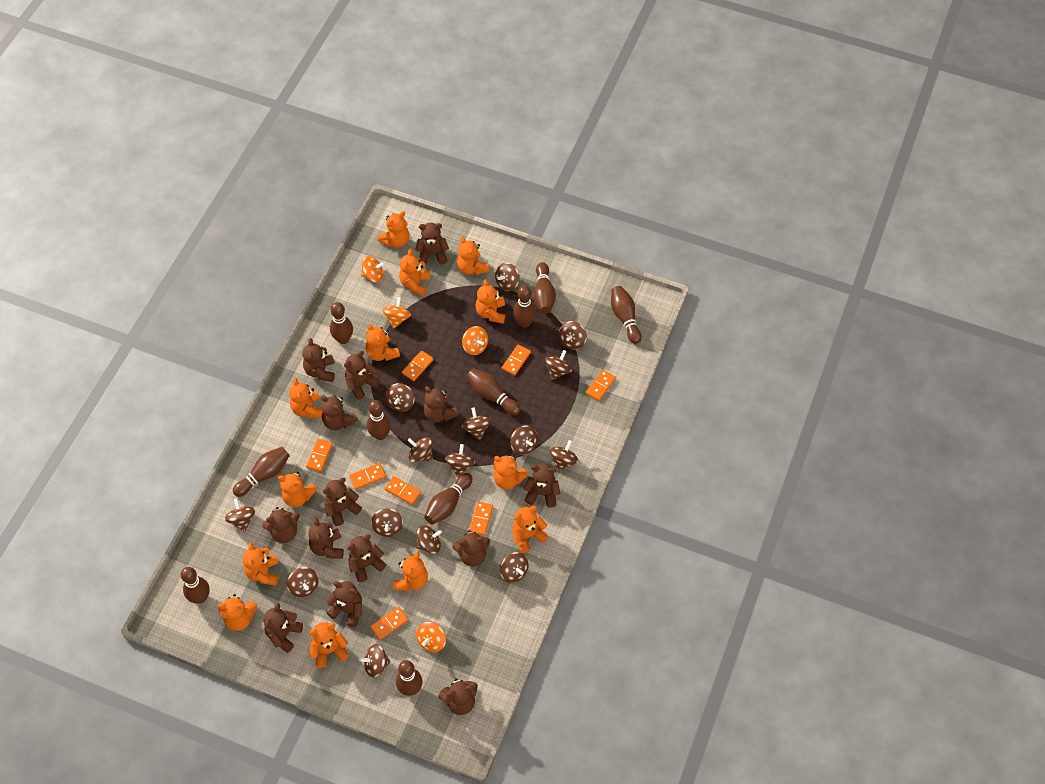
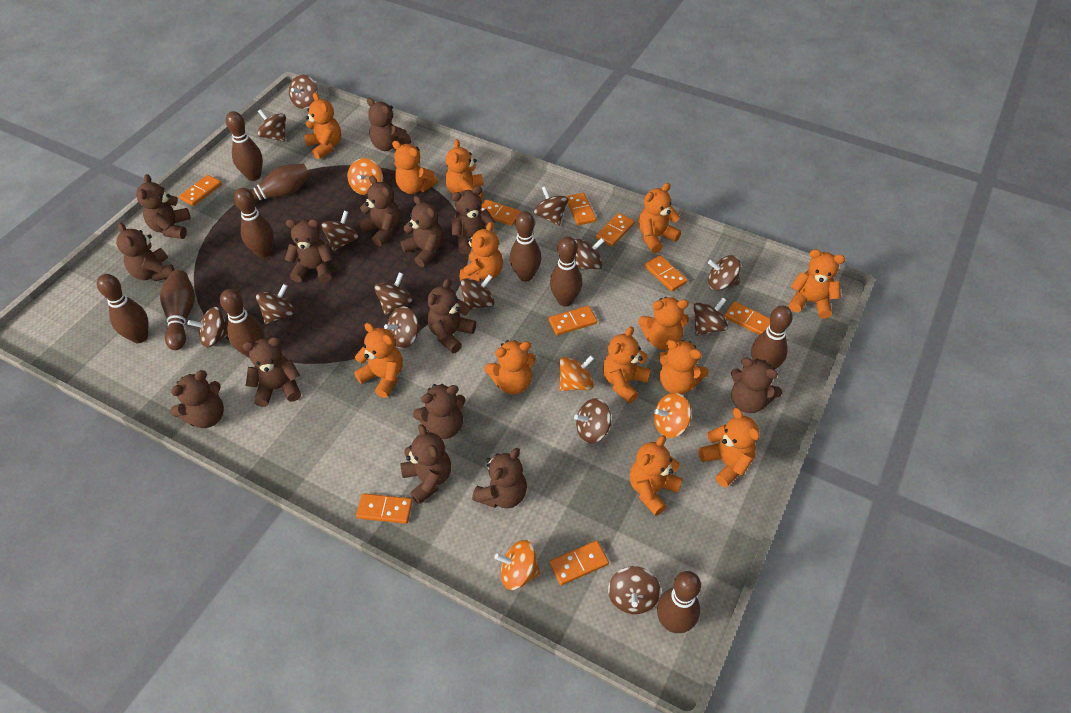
brown spinning top: 15 -> 14
orange domino: 8 -> 9

